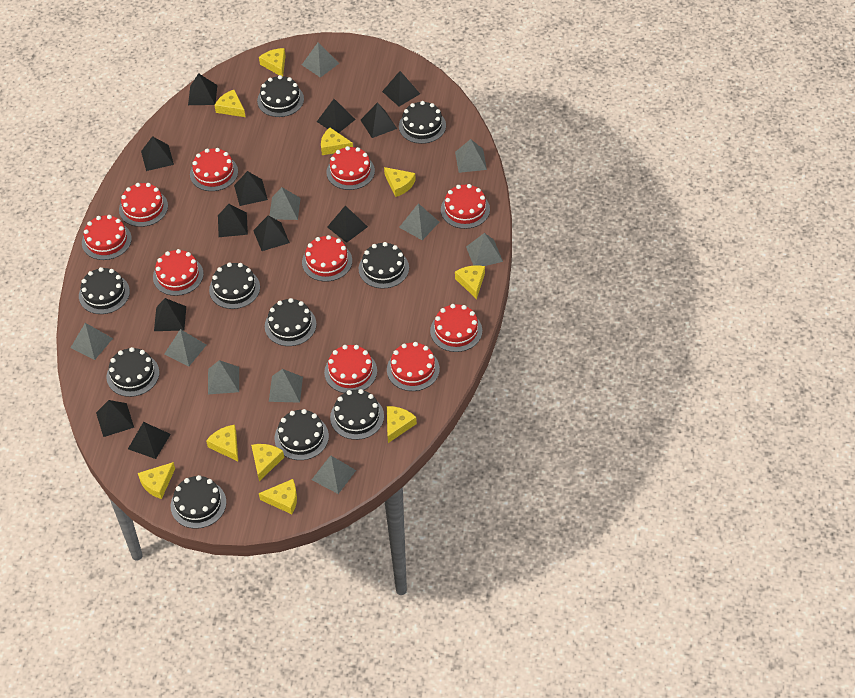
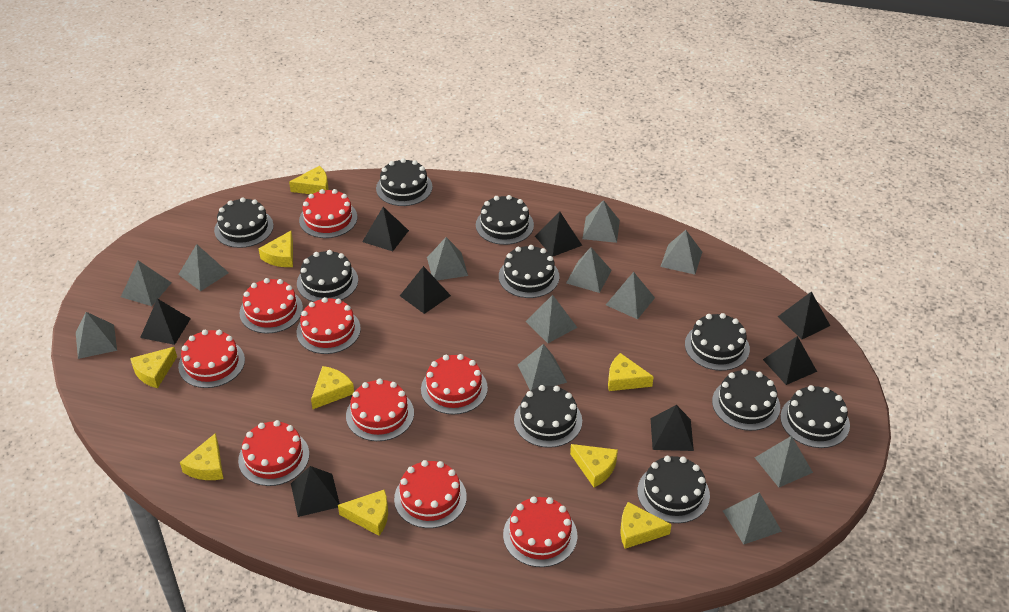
black pyramid: 12 -> 8
grey pyramid: 10 -> 12
red cake: 10 -> 9
yellow cheese: 10 -> 9

